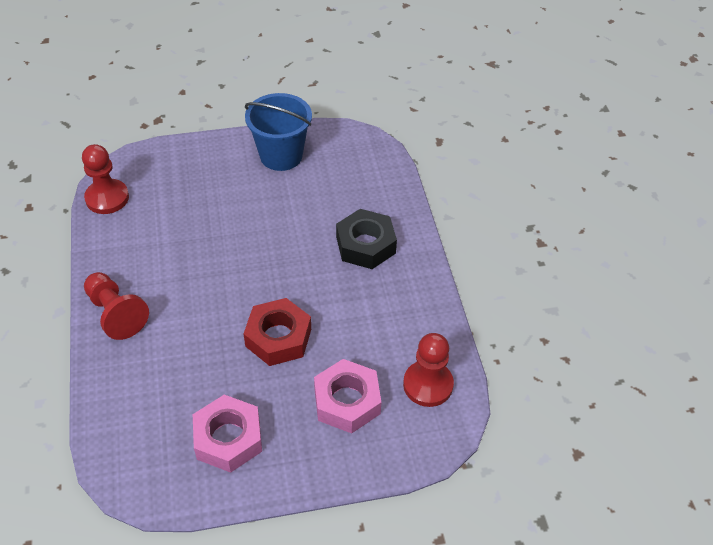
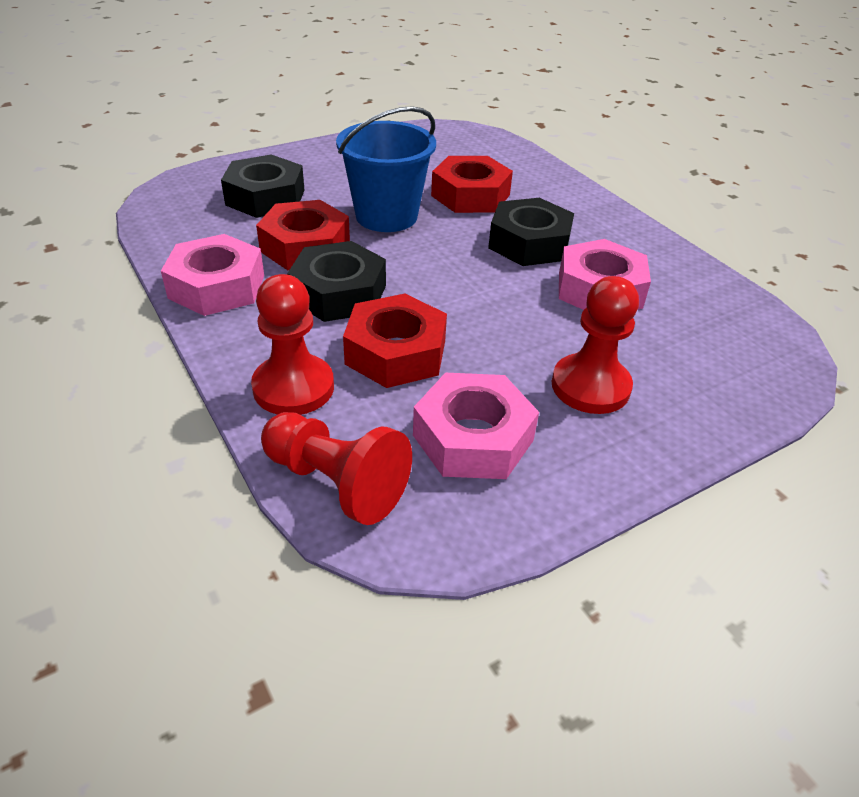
black nut: 1 -> 3
pink nut: 2 -> 3
red nut: 1 -> 3

